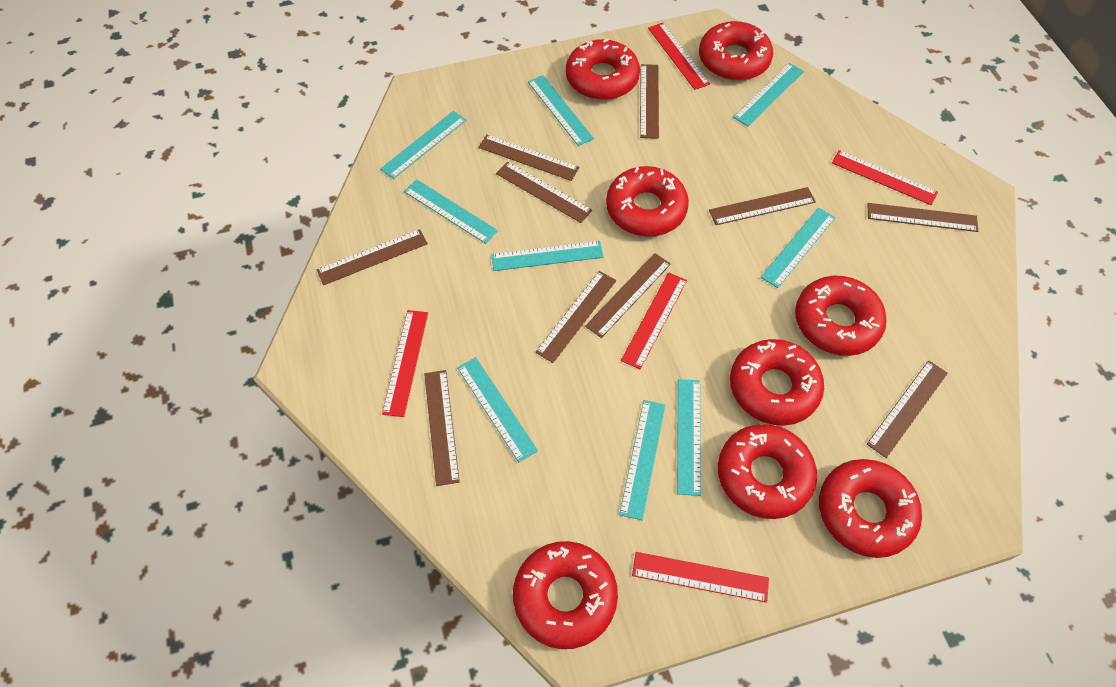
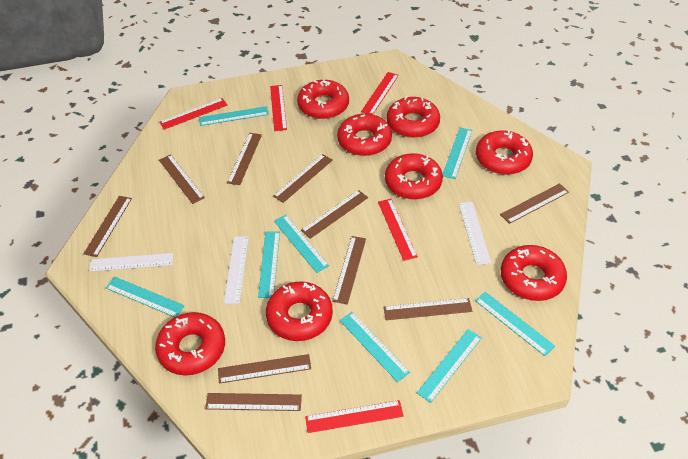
turquoise ruler: 9 -> 8
white ruler: 0 -> 3

